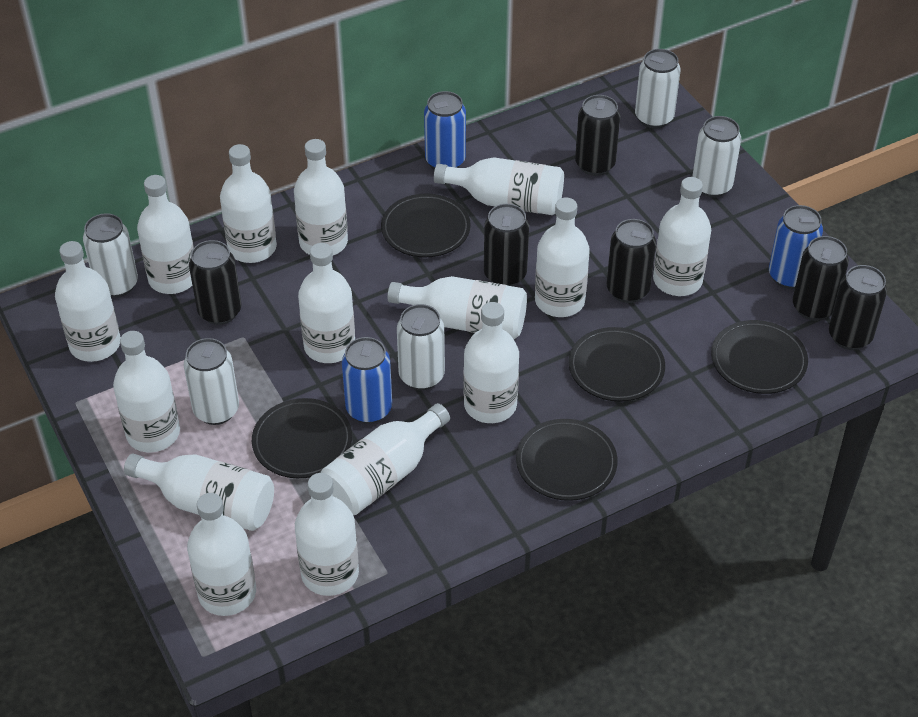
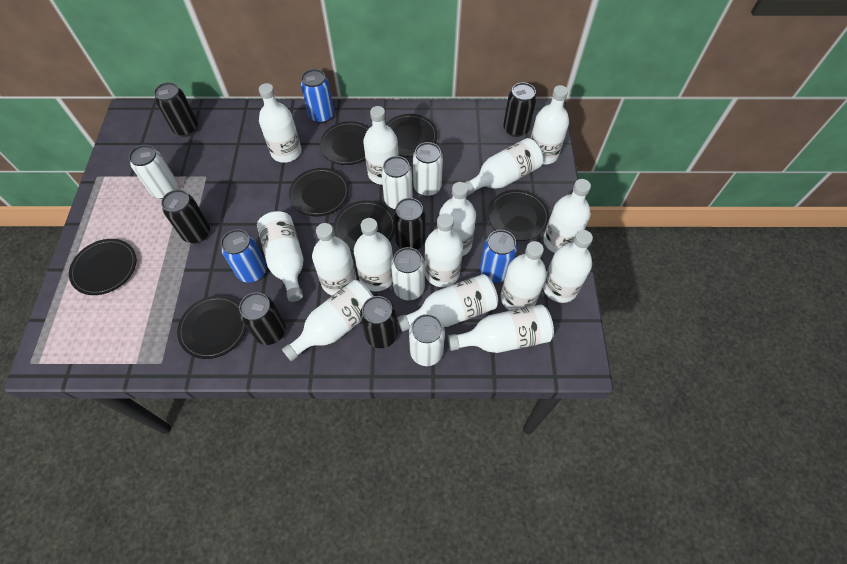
black plate: 5 -> 7

